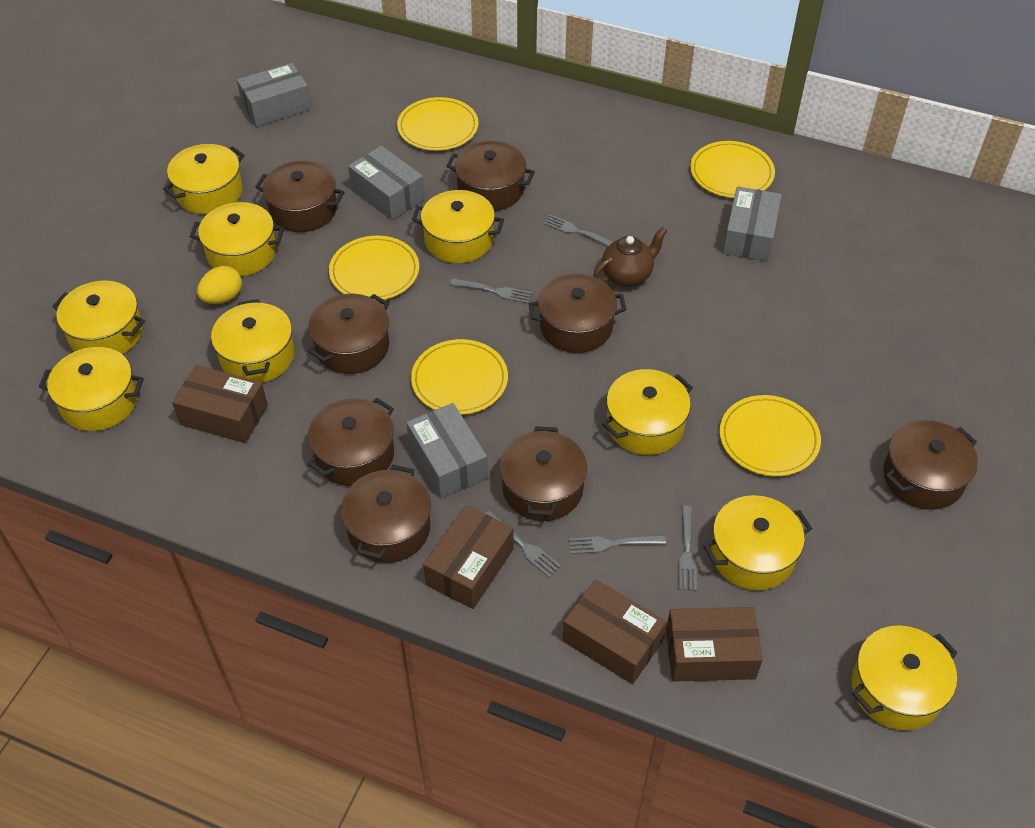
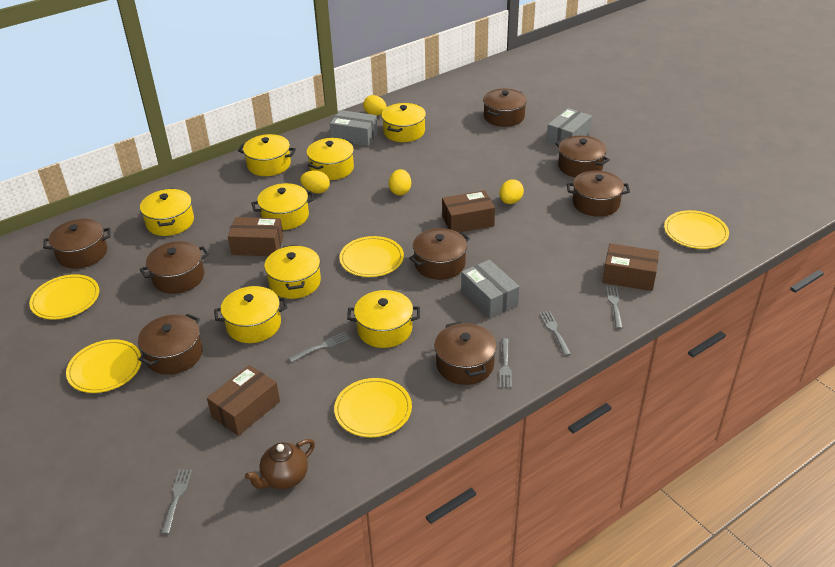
grey box: 4 -> 3
yellow egg: 1 -> 4
yellow pot: 9 -> 8

